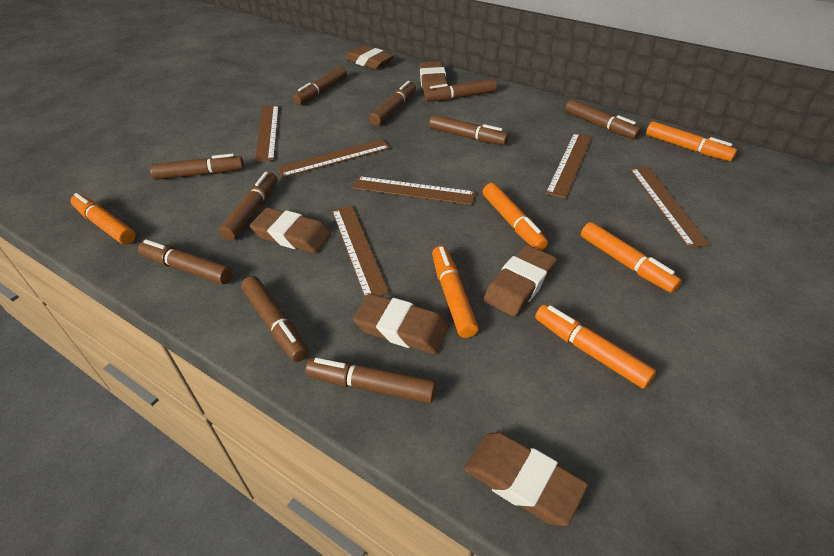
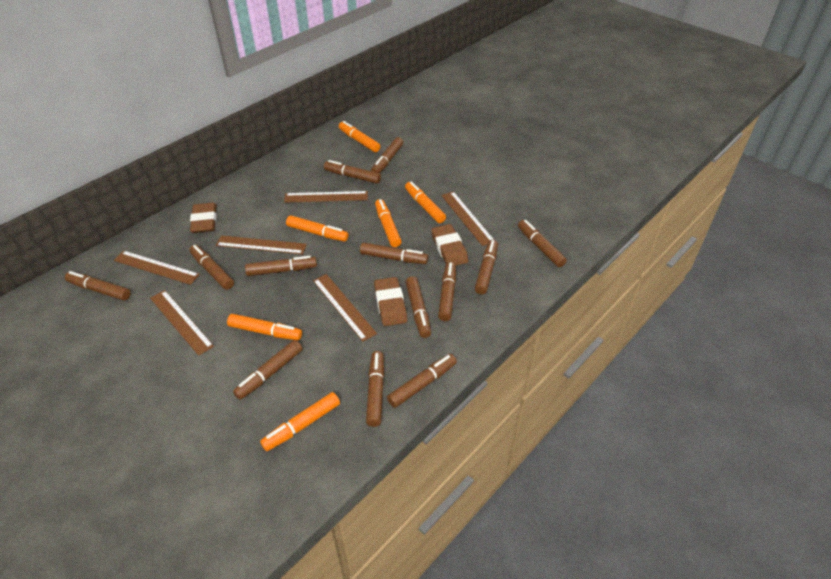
brown eraser: 6 -> 3
brown marker: 10 -> 13

